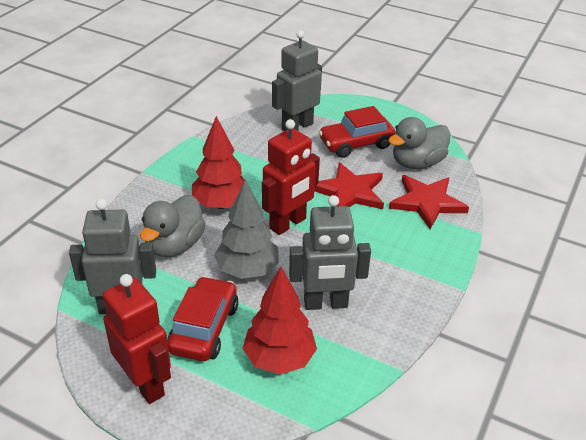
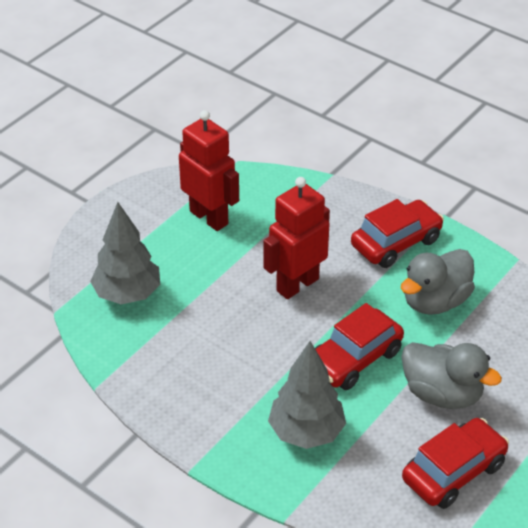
grey robot: 3 -> 0
grey tree: 1 -> 2
red car: 2 -> 3
red star: 2 -> 0
red tree: 2 -> 0

